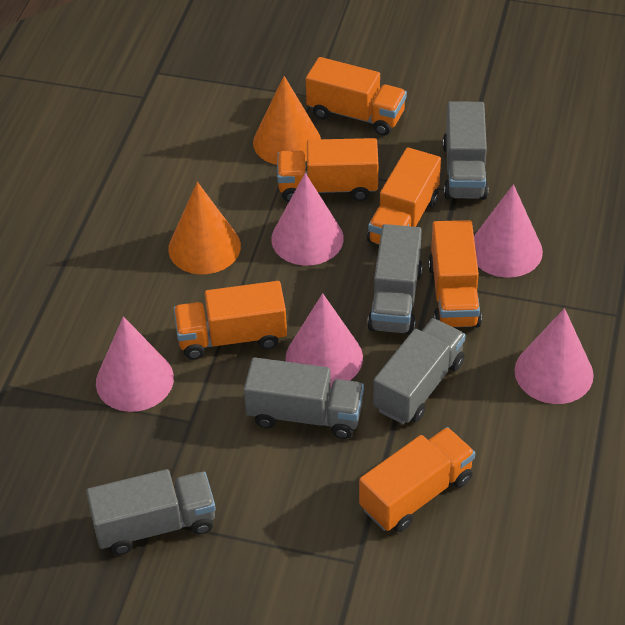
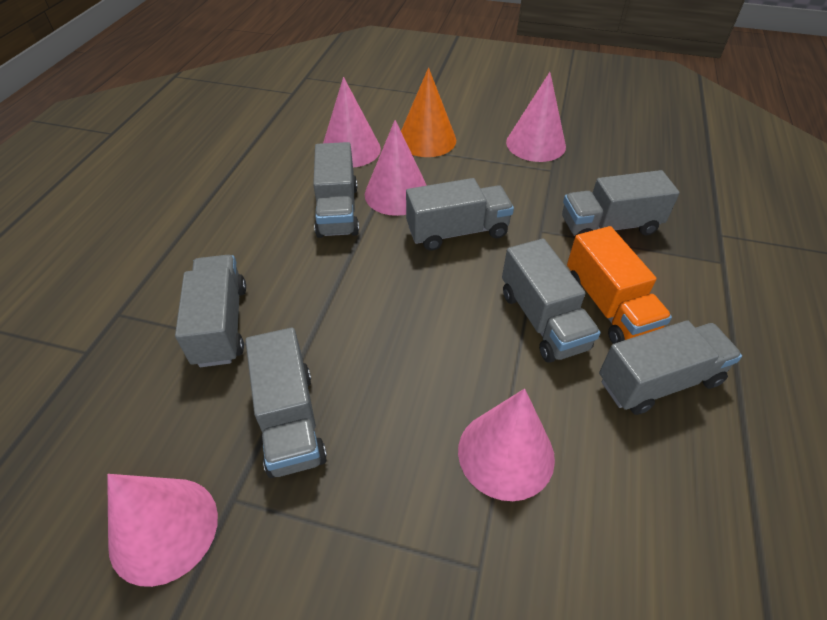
grey truck: 5 -> 7
orange cone: 2 -> 1
orange truck: 6 -> 1

